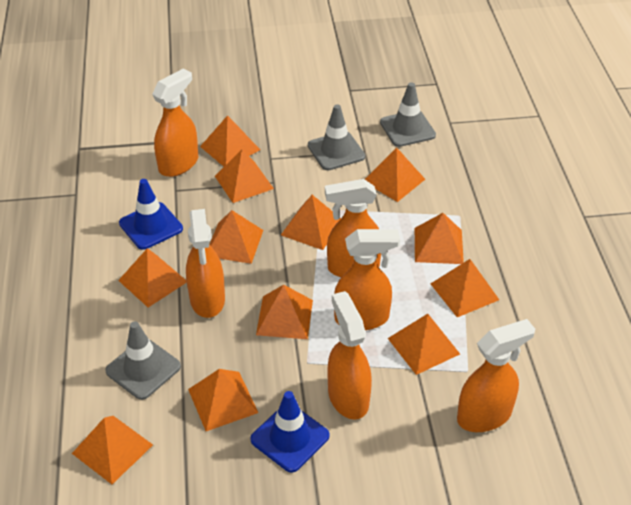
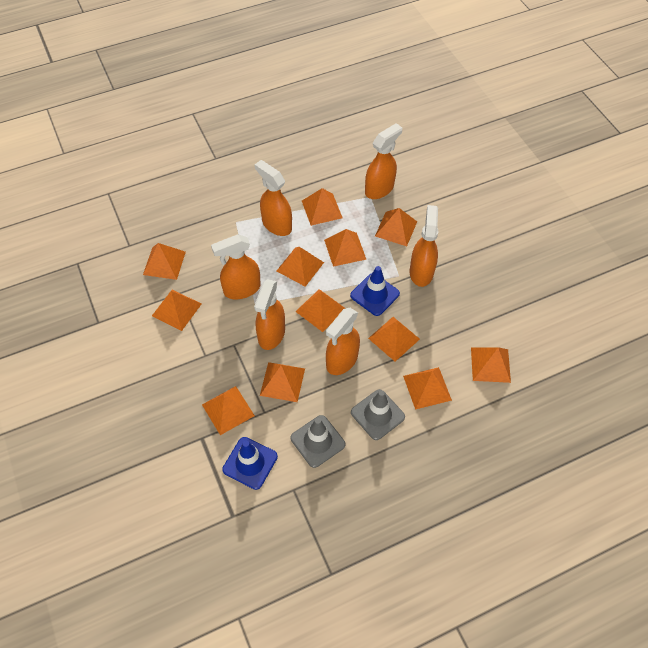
grey traffic cone: 3 -> 2

